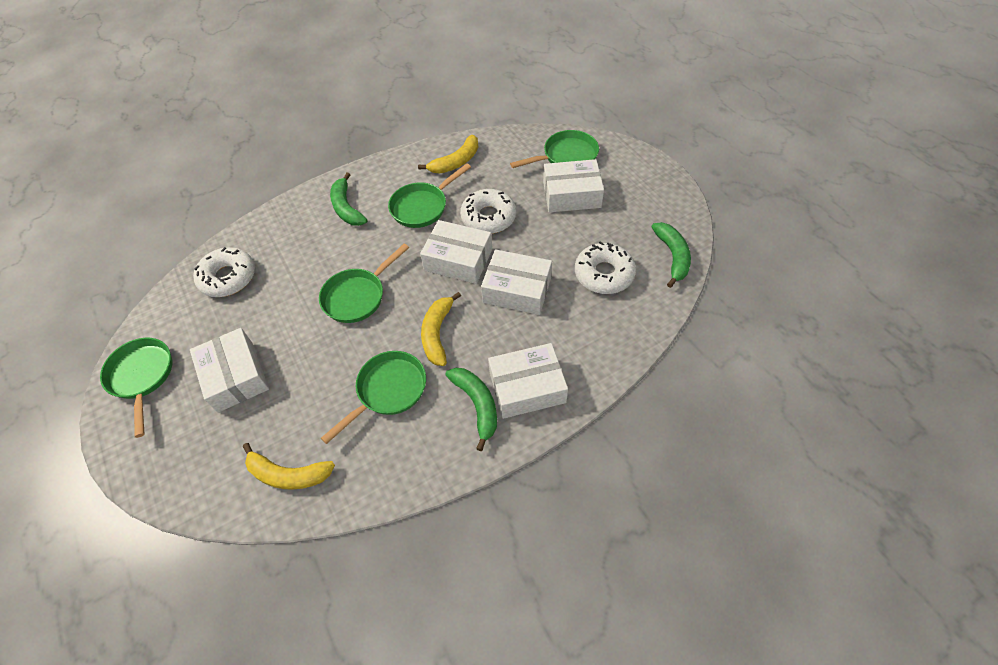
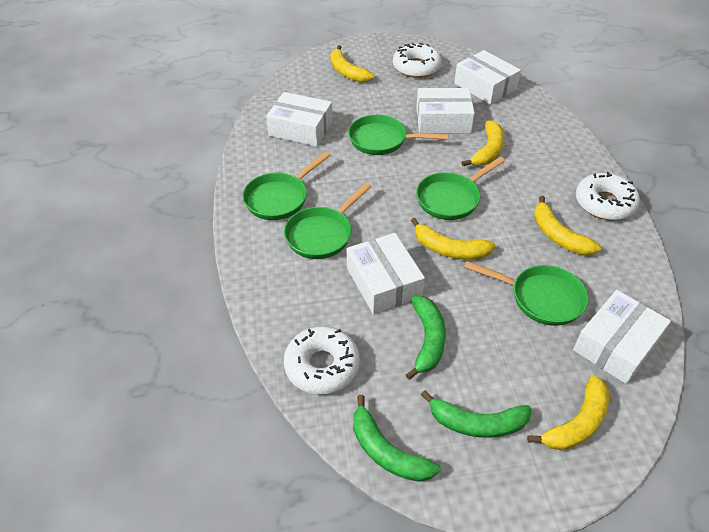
yellow banana: 3 -> 5

